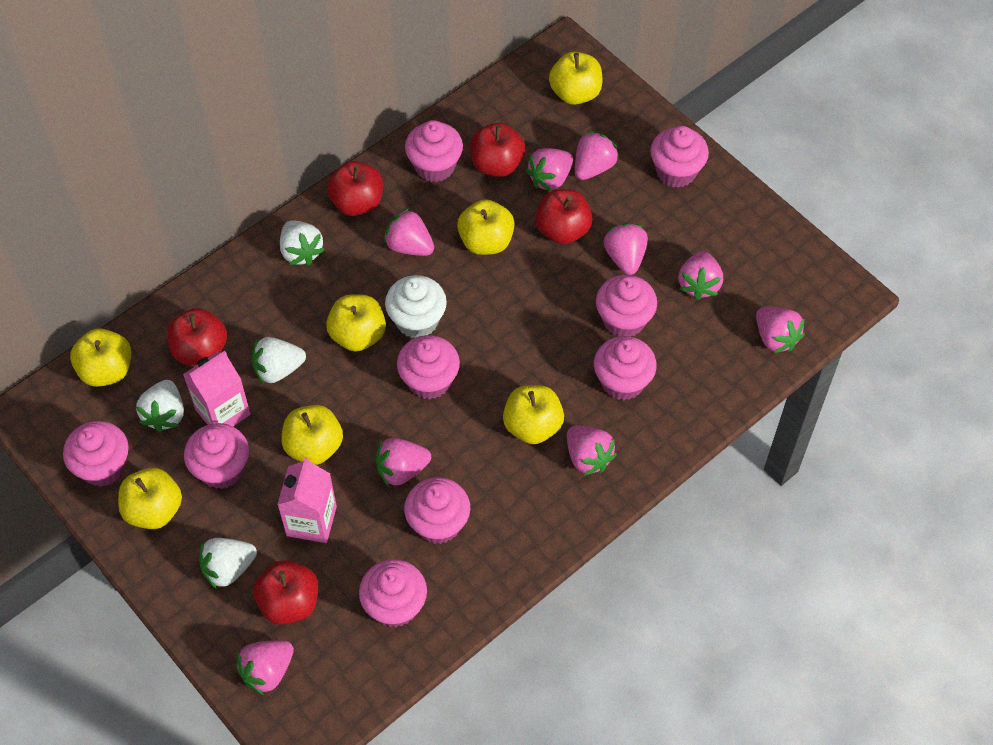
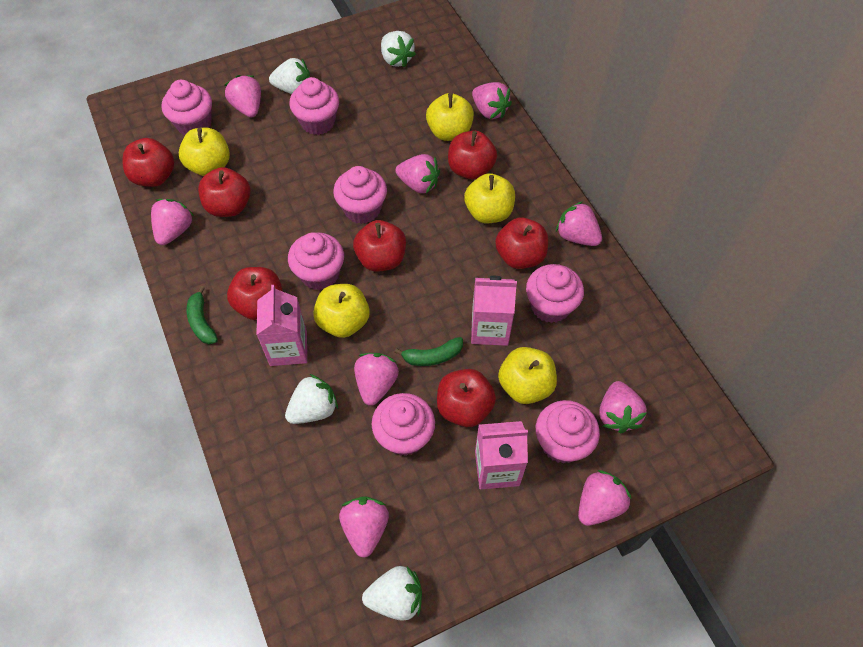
green banana: 0 -> 2
pink carton: 2 -> 3
pink cupcake: 9 -> 7
red apple: 5 -> 7
white cupcake: 1 -> 0
yellow apple: 7 -> 5

